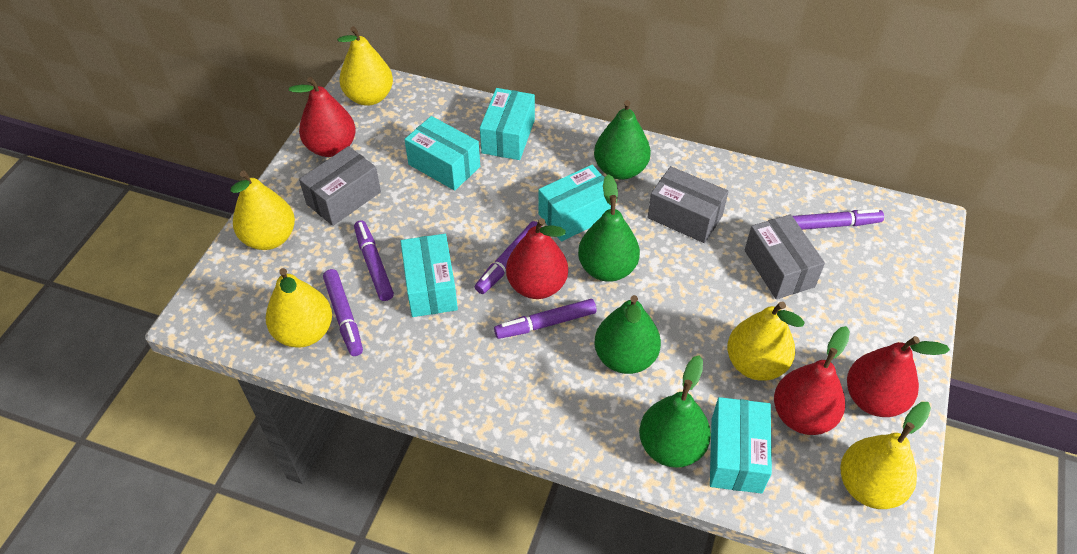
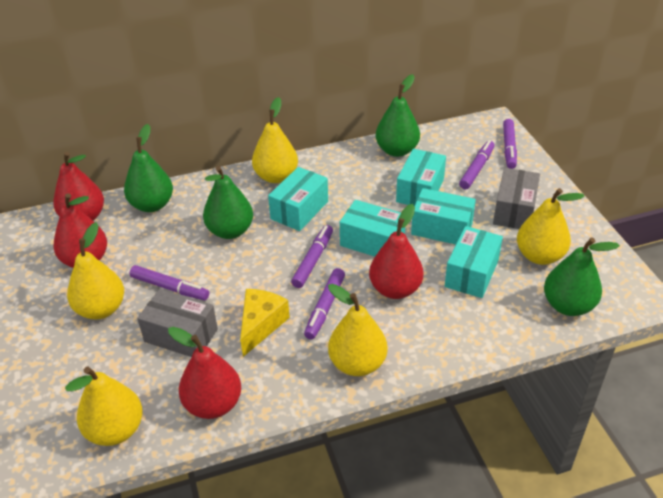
grey box: 3 -> 2
yellow cheese: 0 -> 1

